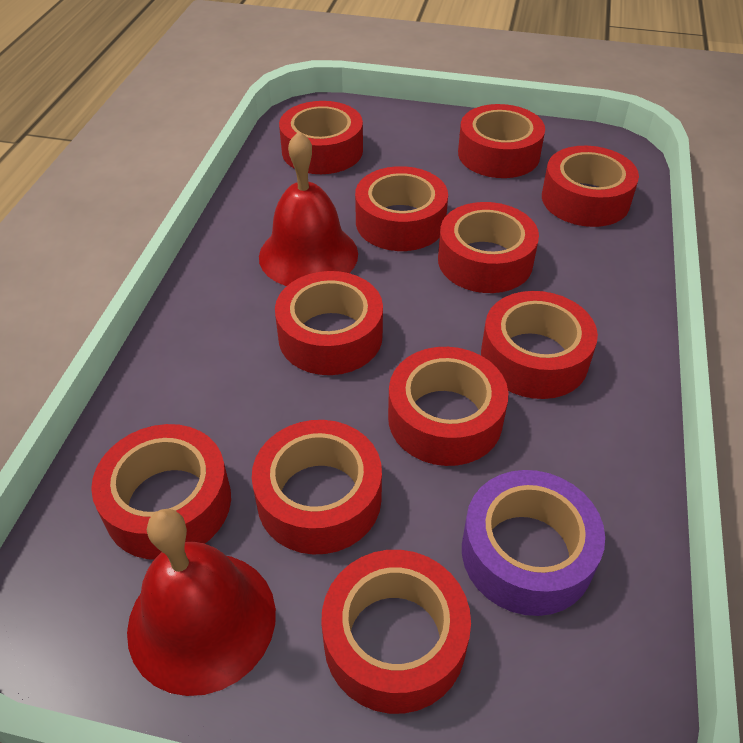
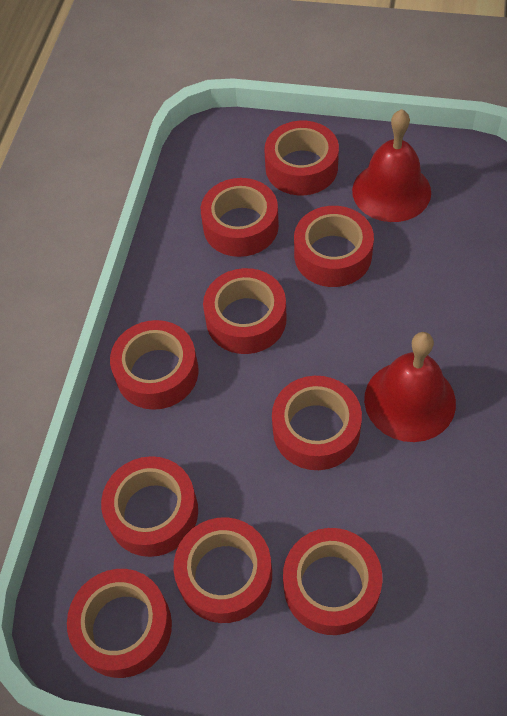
purple tape: 1 -> 0
red tape: 11 -> 10

